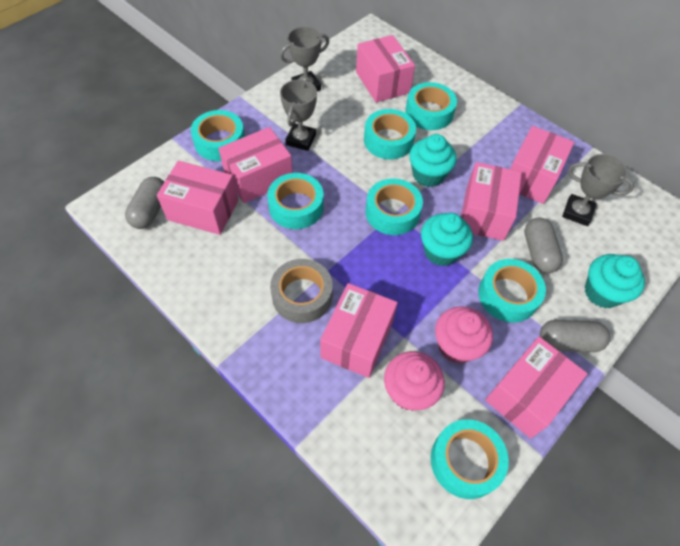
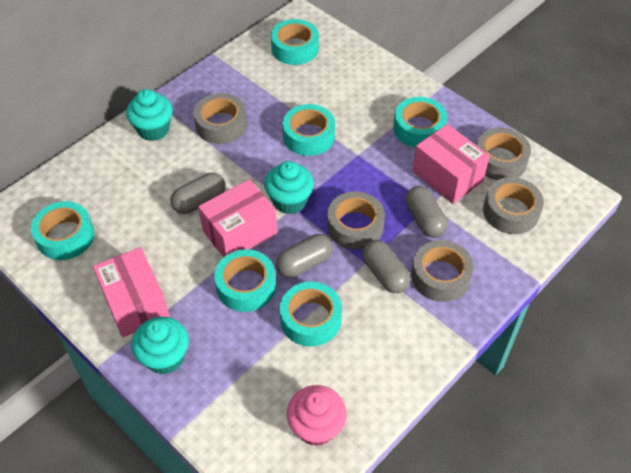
grey capsule: 3 -> 4
grey tape: 1 -> 5
grey trophy: 3 -> 0
pink box: 7 -> 3
pink cupcake: 2 -> 1
turquoise tape: 7 -> 6

